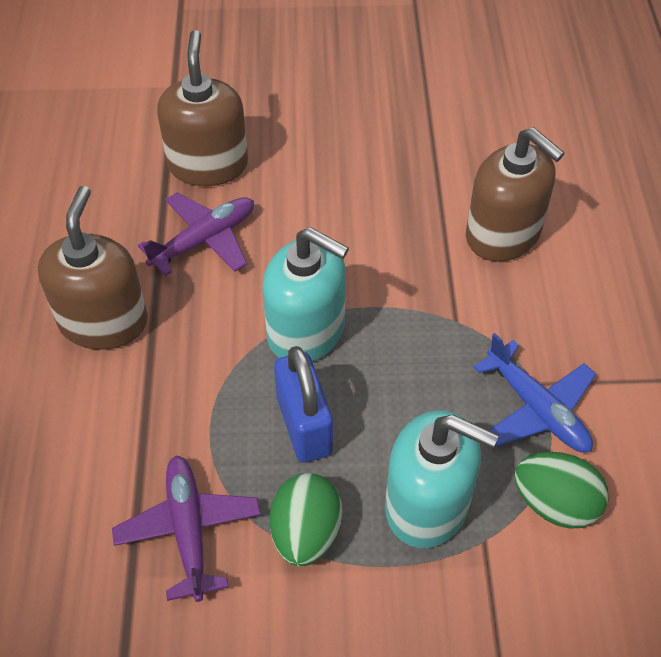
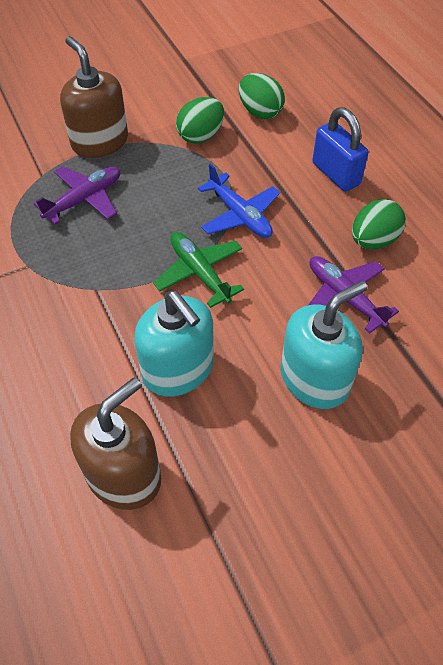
brown soap dispenser: 3 -> 2
green egg: 2 -> 3
green plane: 0 -> 1

